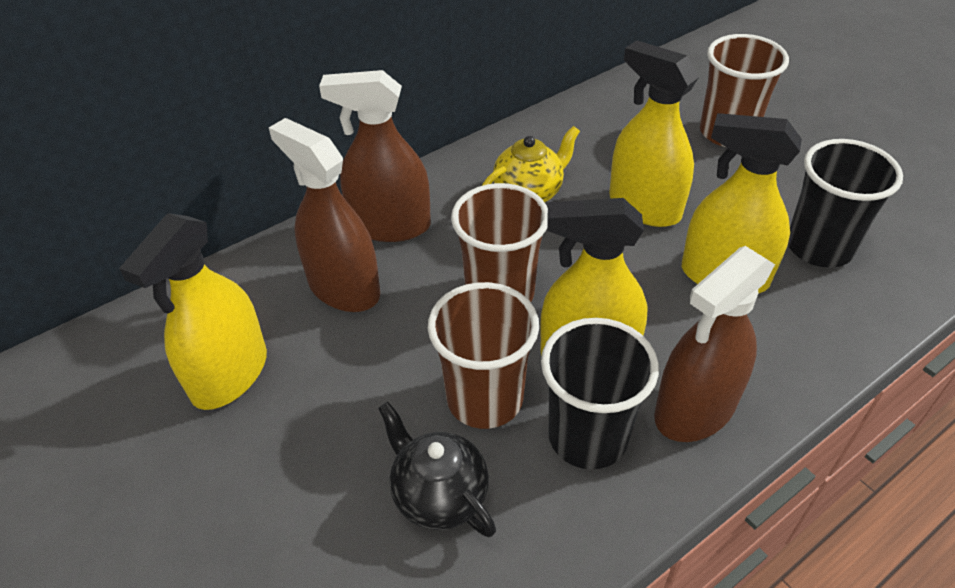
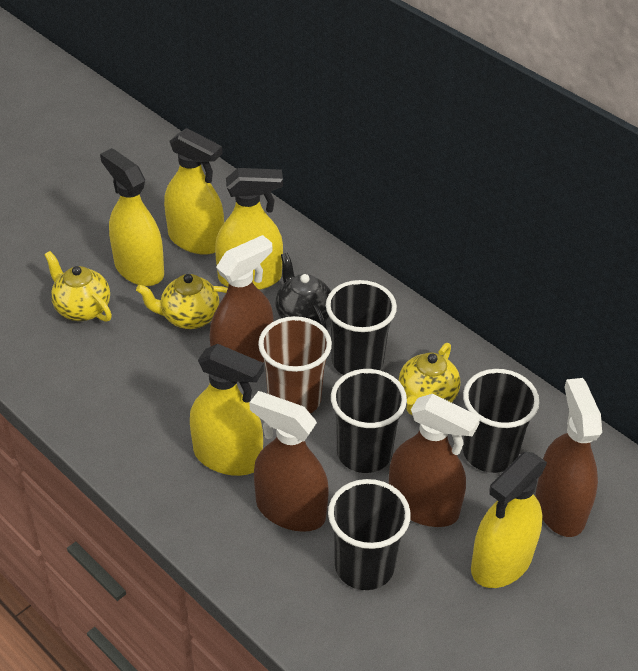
black cup: 2 -> 4
brown cup: 3 -> 1
brown spray bottle: 3 -> 4
yellow spray bottle: 4 -> 5
yellow teapot: 1 -> 3

